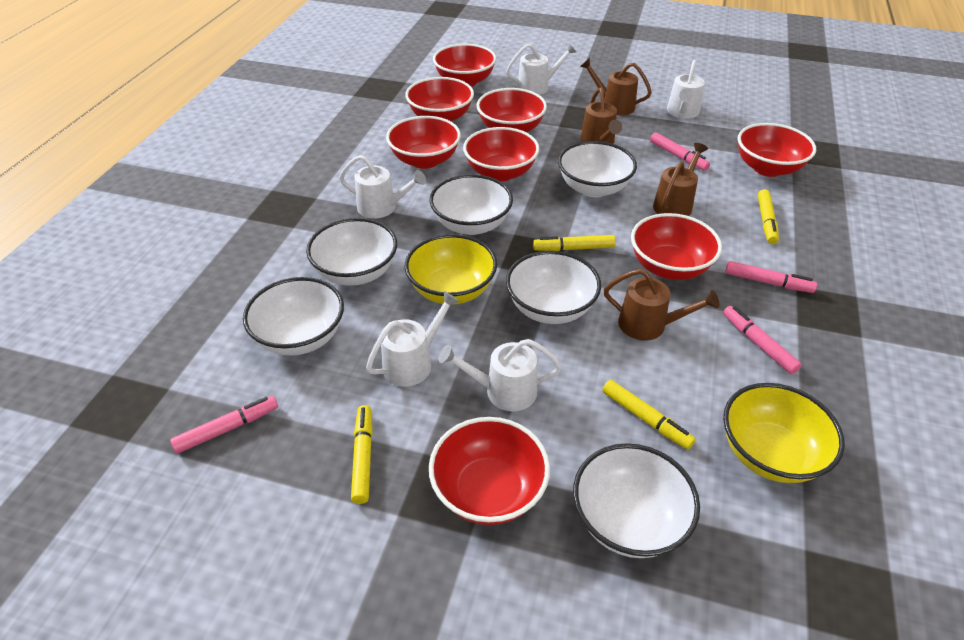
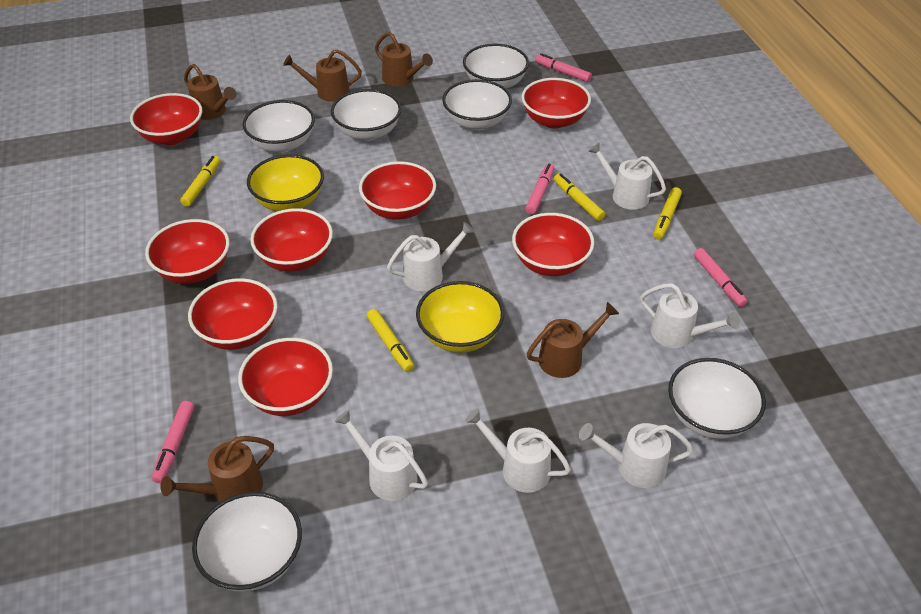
brown watering can: 4 -> 5
white watering can: 5 -> 6

